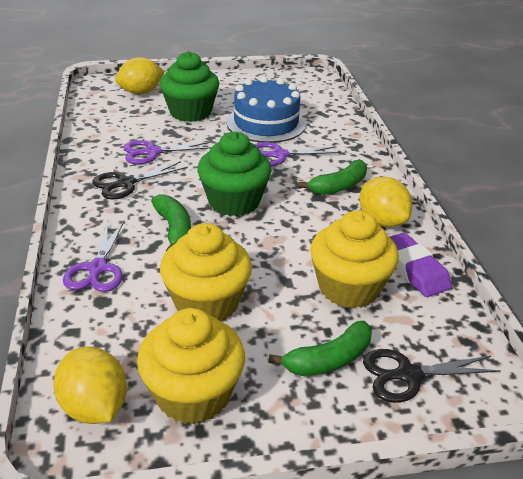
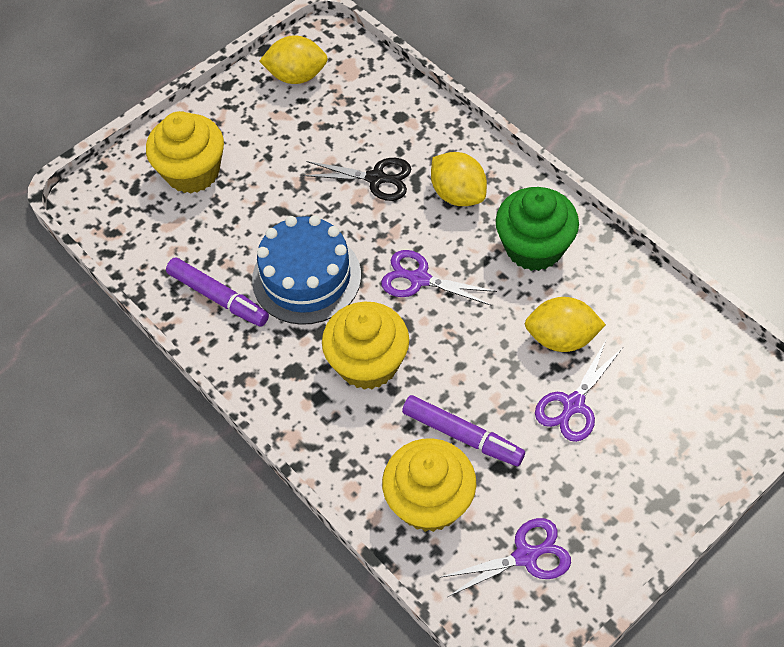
black scissors: 2 -> 1
green banana: 3 -> 0
green cupcake: 2 -> 1
purple eraser: 1 -> 0
purple marker: 0 -> 2

